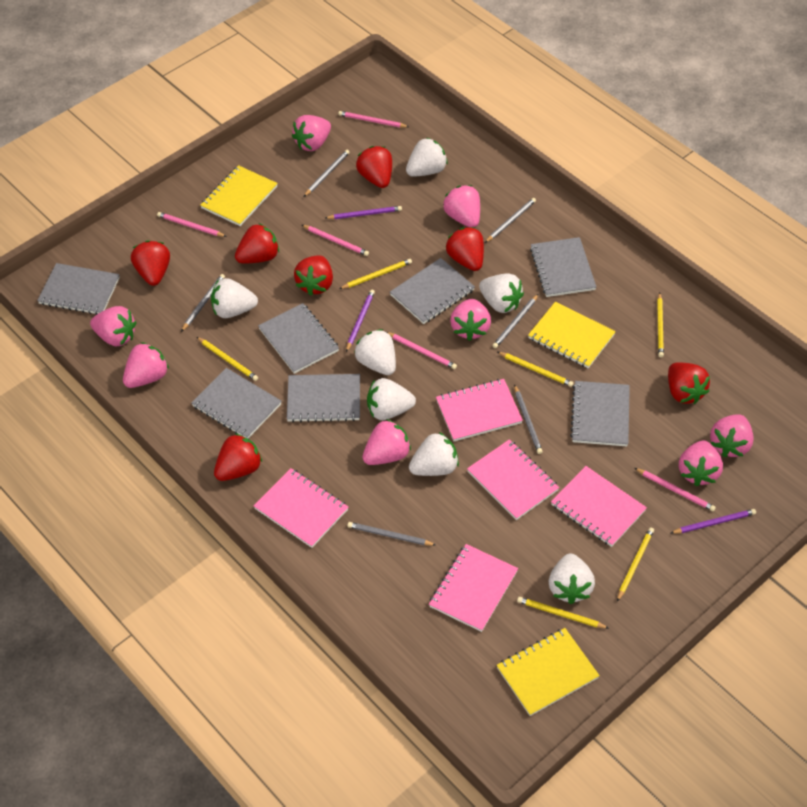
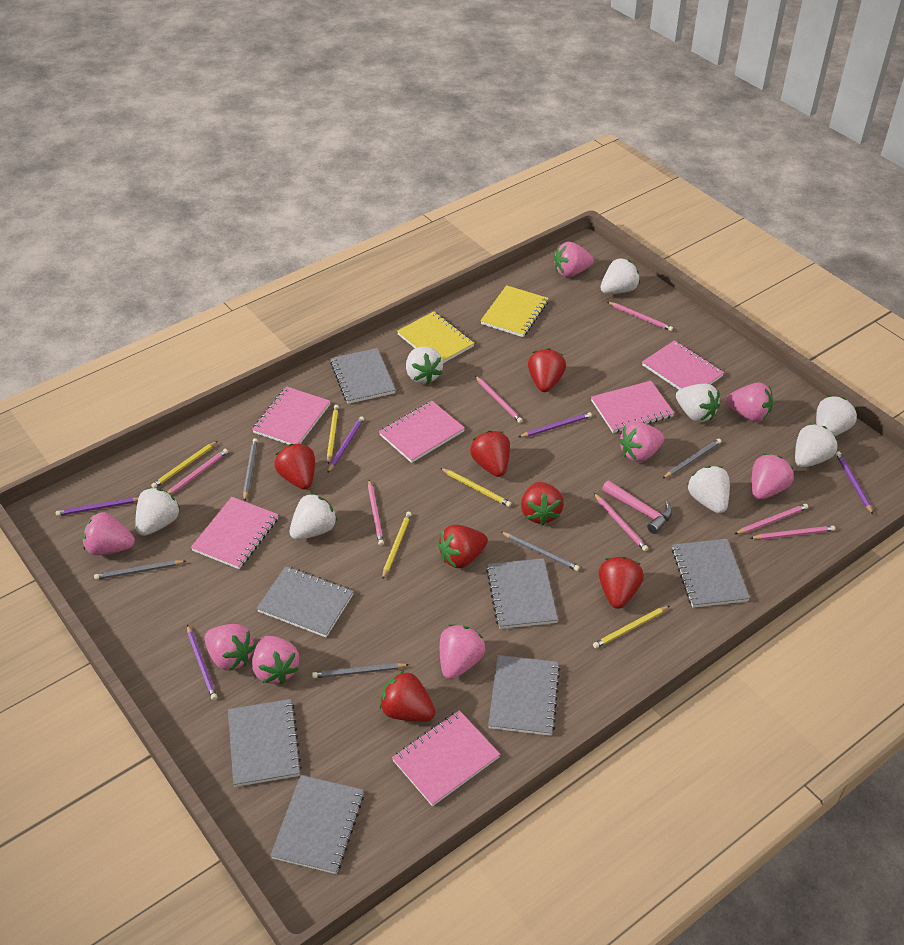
grey pencil: 6 -> 5
pink hammer: 0 -> 1
pink notebook: 5 -> 6
pink pencil: 5 -> 7
purple pencil: 3 -> 5
white strawberry: 7 -> 8
yellow notebook: 3 -> 2
yellow pencil: 6 -> 5

